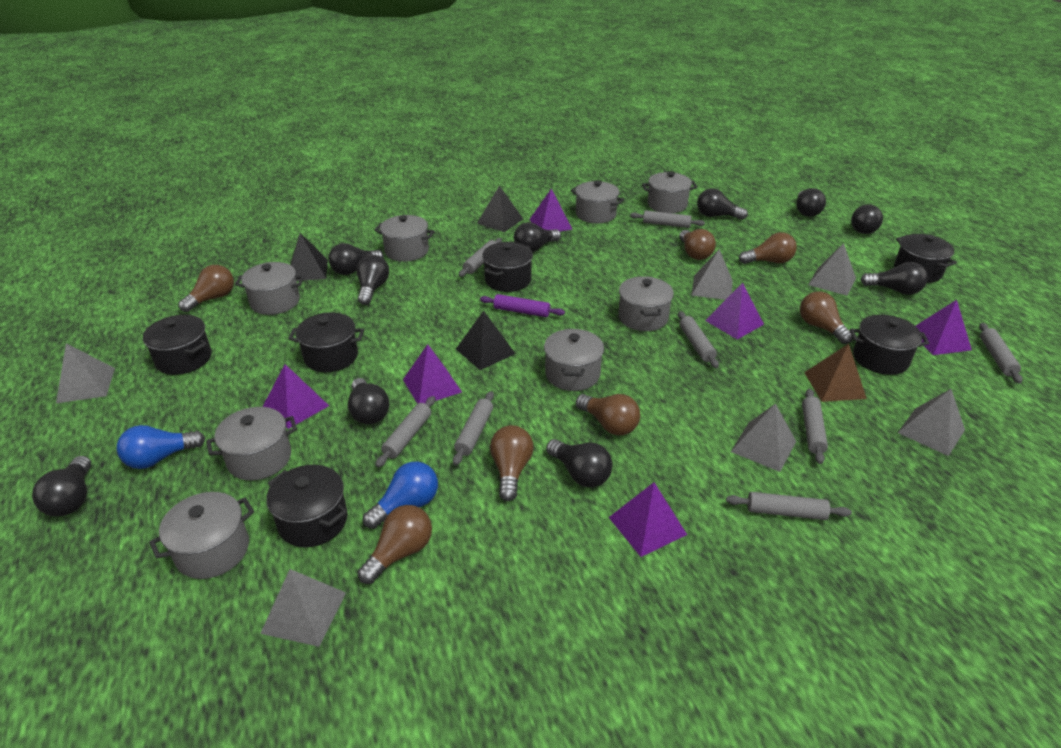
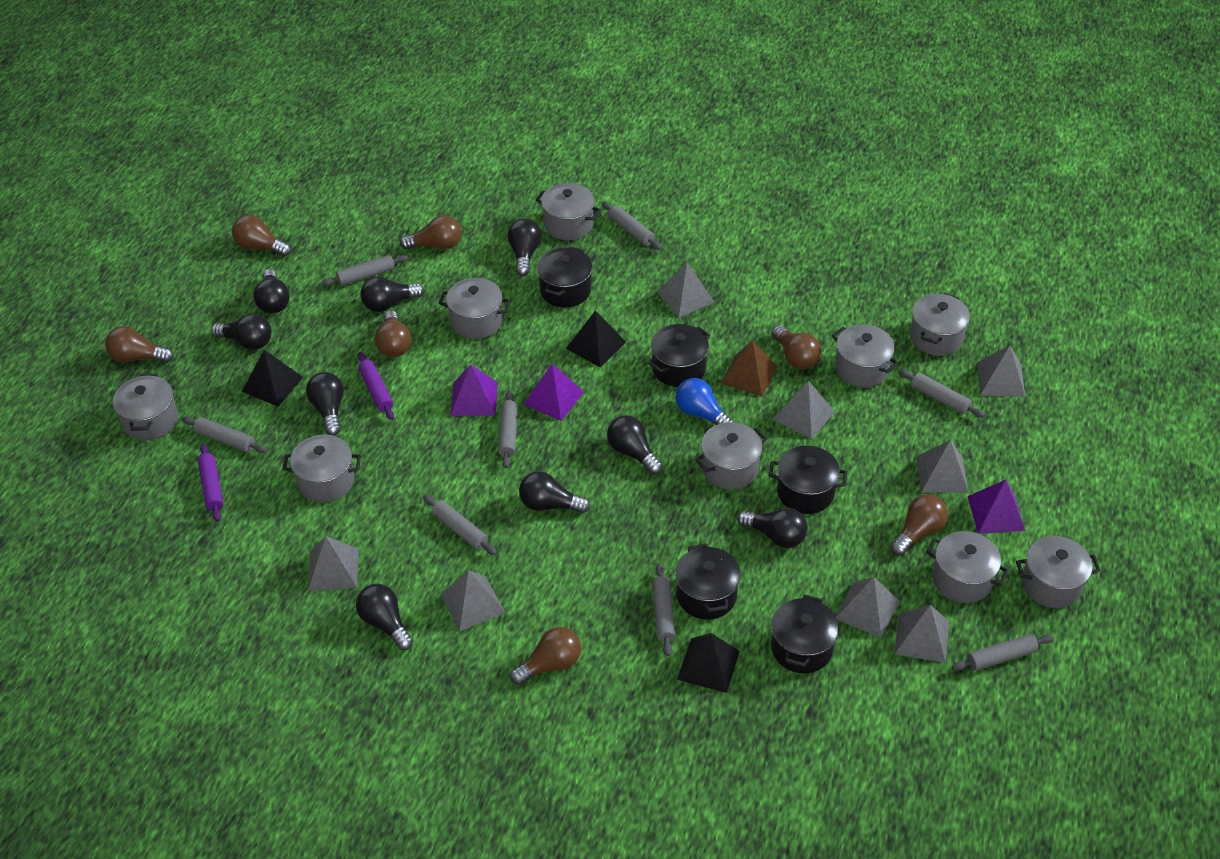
black light bulb: 10 -> 9
black pot: 6 -> 5
blue light bulb: 2 -> 1
grey pot: 8 -> 9
grey pyramid: 6 -> 8
purple pyramid: 6 -> 3
purple rolling pin: 1 -> 2

